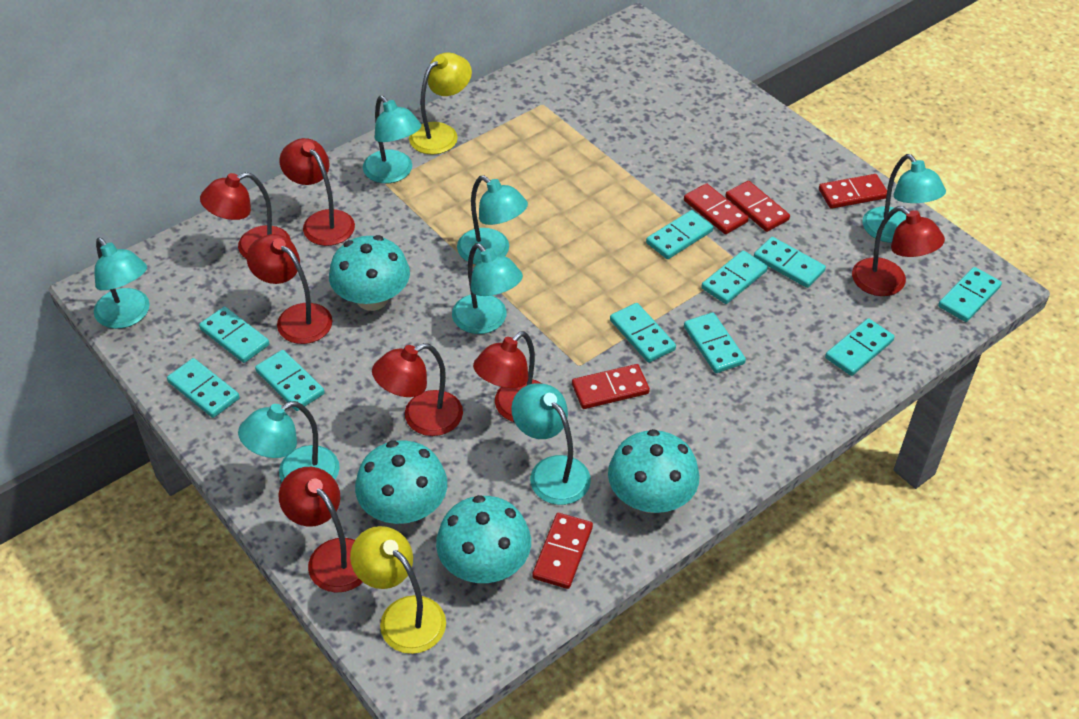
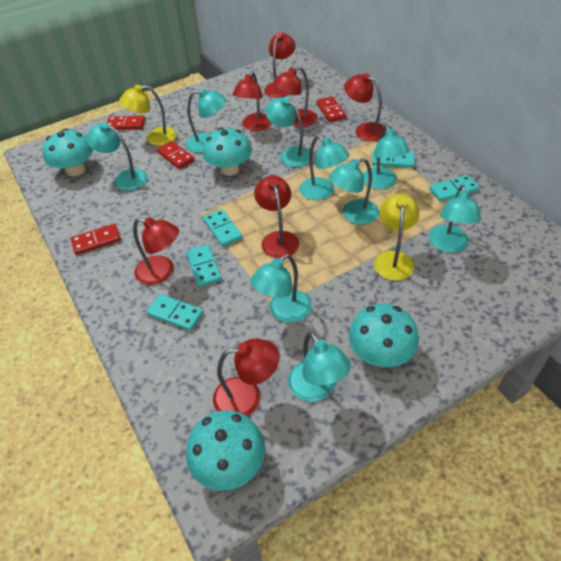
red domino: 5 -> 4
turquoise domino: 10 -> 5
turquoise lamp: 7 -> 9

